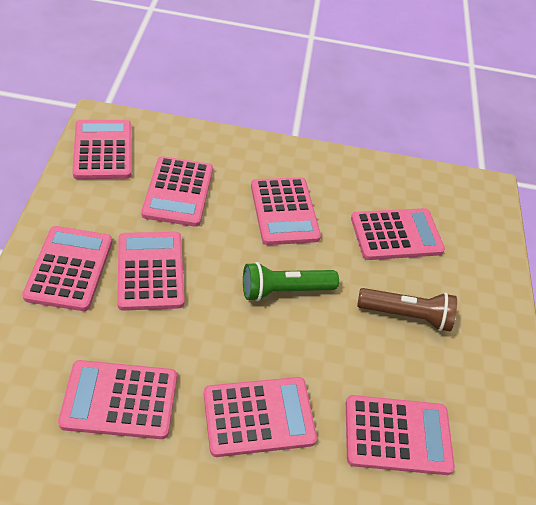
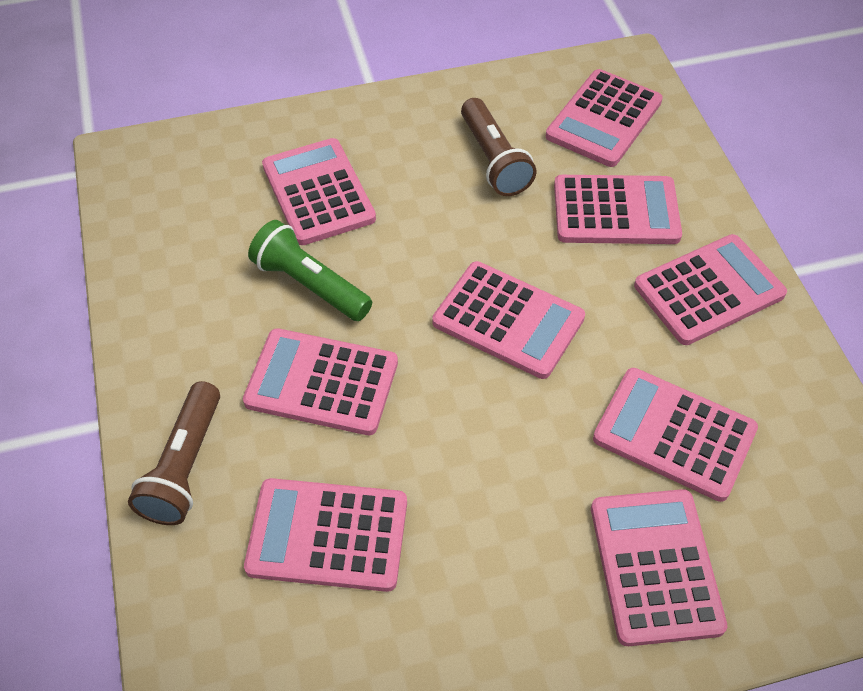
brown flashlight: 1 -> 2

